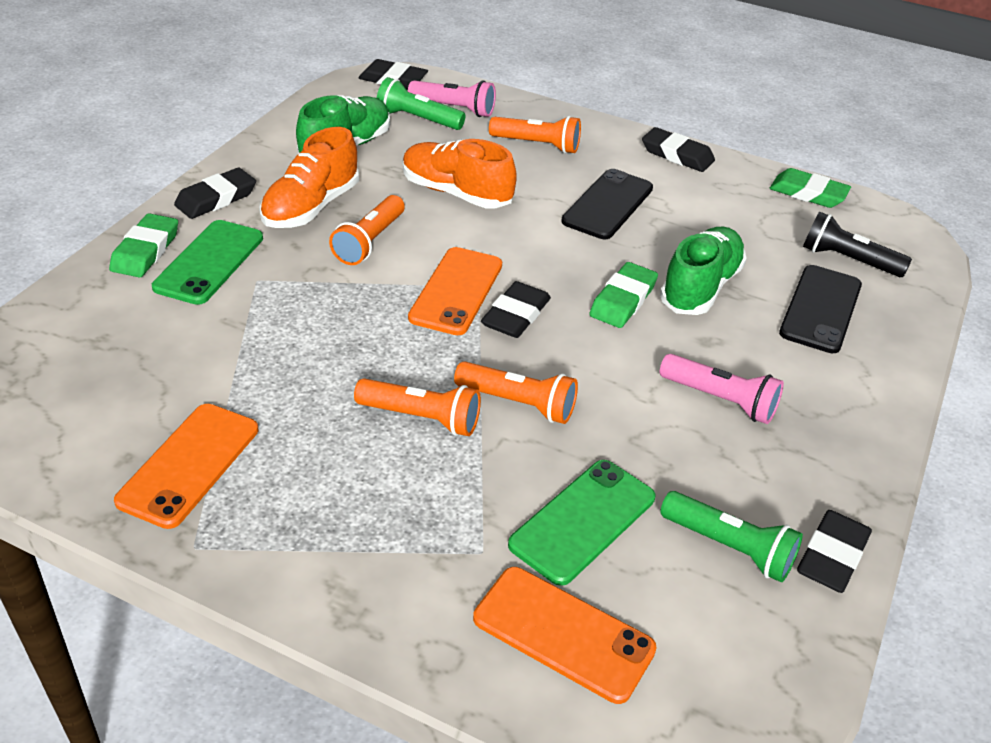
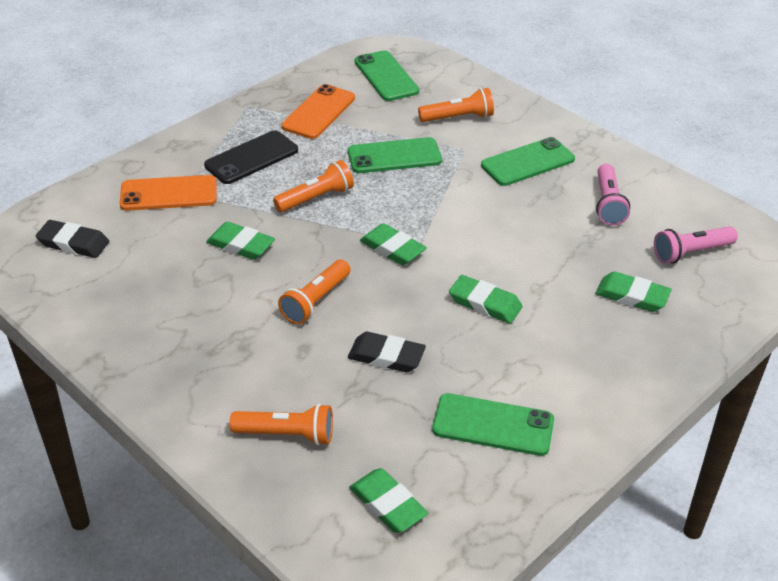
black eraser: 5 -> 2
black flashlight: 1 -> 0
black phone: 2 -> 1
green eraser: 3 -> 5
green flashlight: 2 -> 0
green phone: 2 -> 4
green shoe: 2 -> 0
orange phone: 3 -> 2
orange shoe: 2 -> 0

